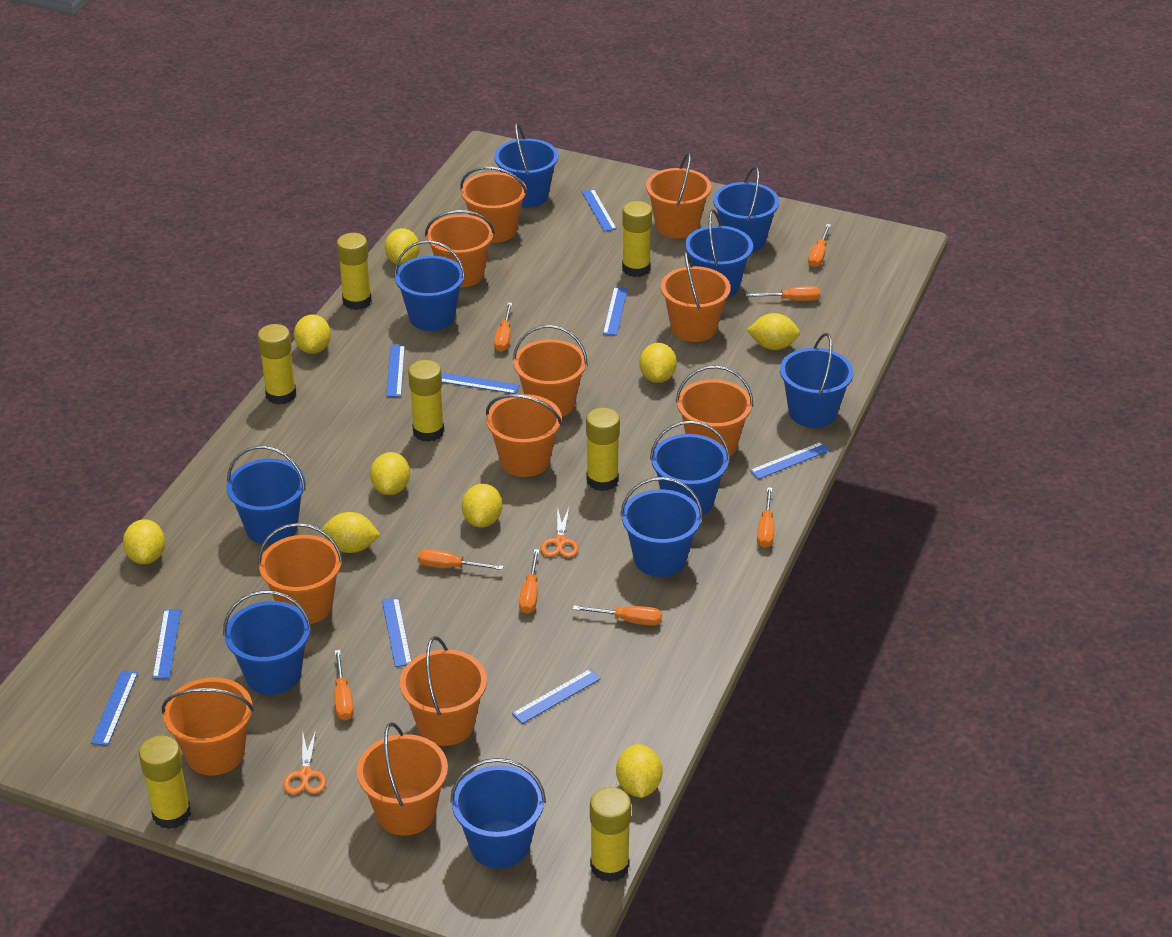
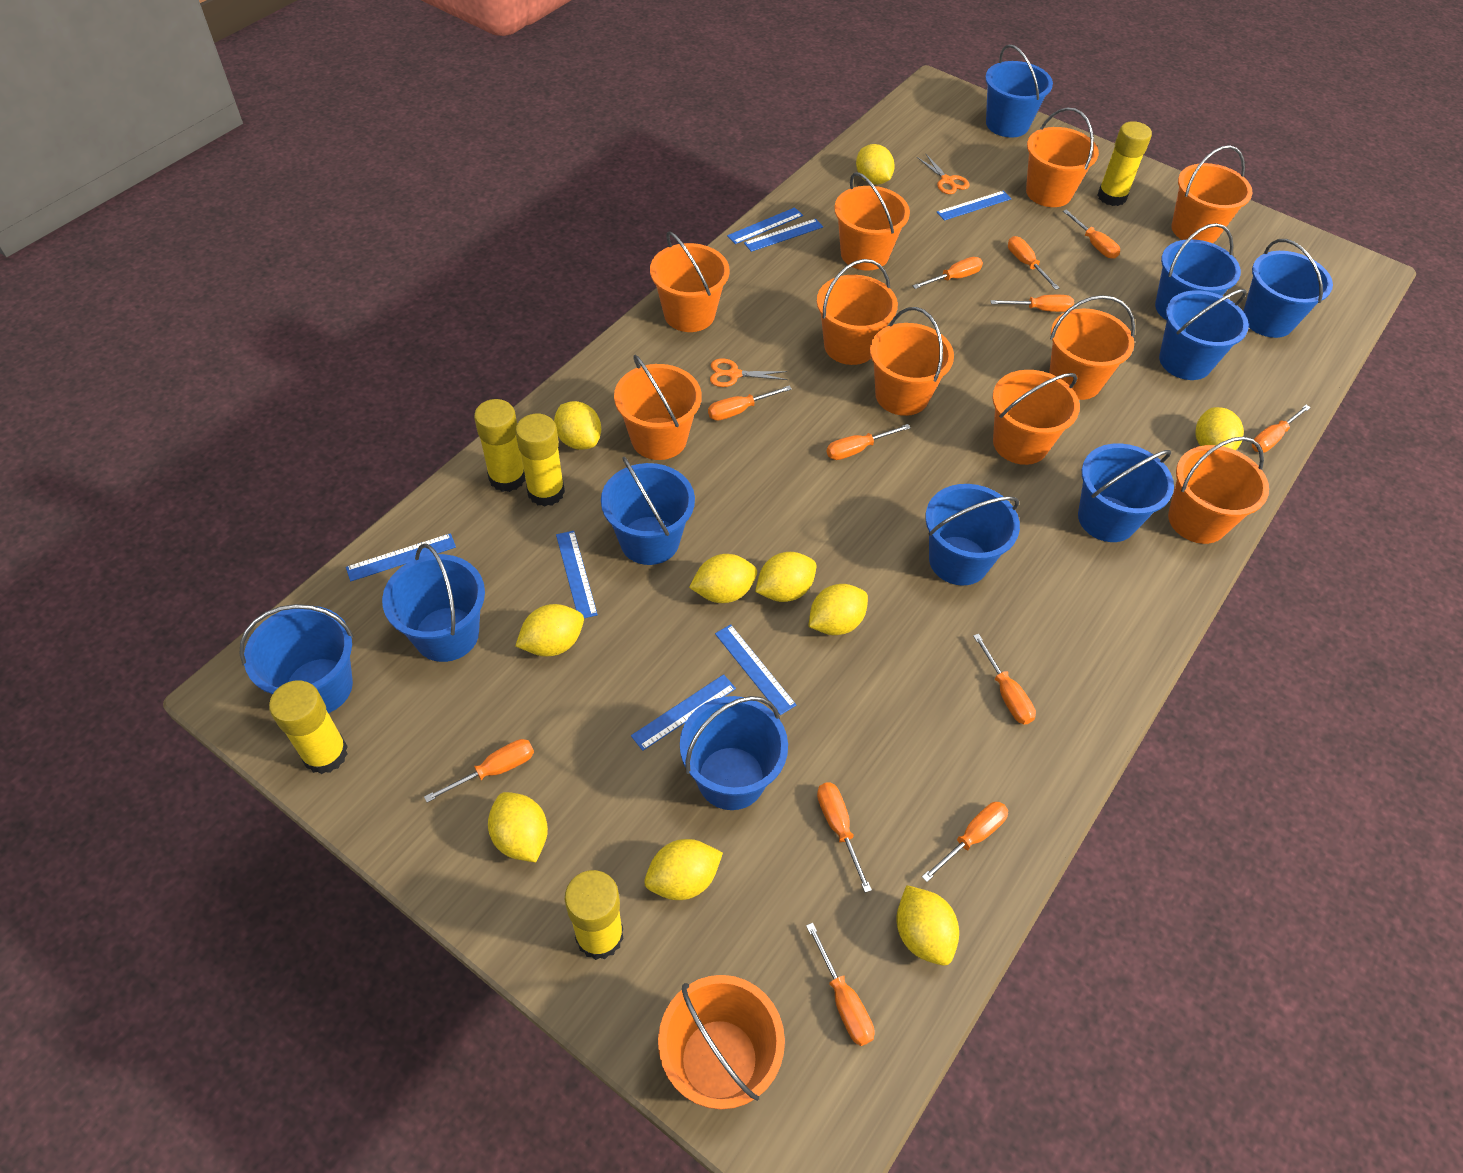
blue ruler: 9 -> 7
orange screwdriver: 8 -> 12
yellow glue stick: 7 -> 5
yellow lemon: 9 -> 10

